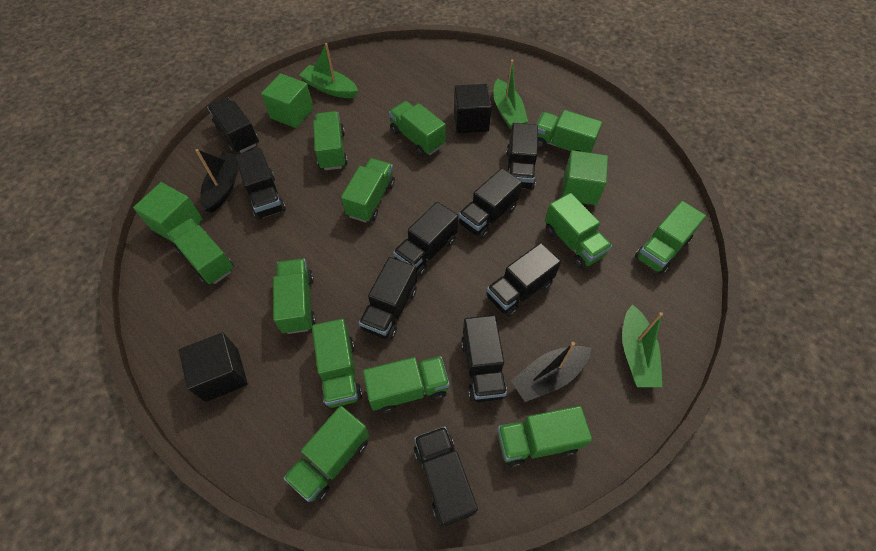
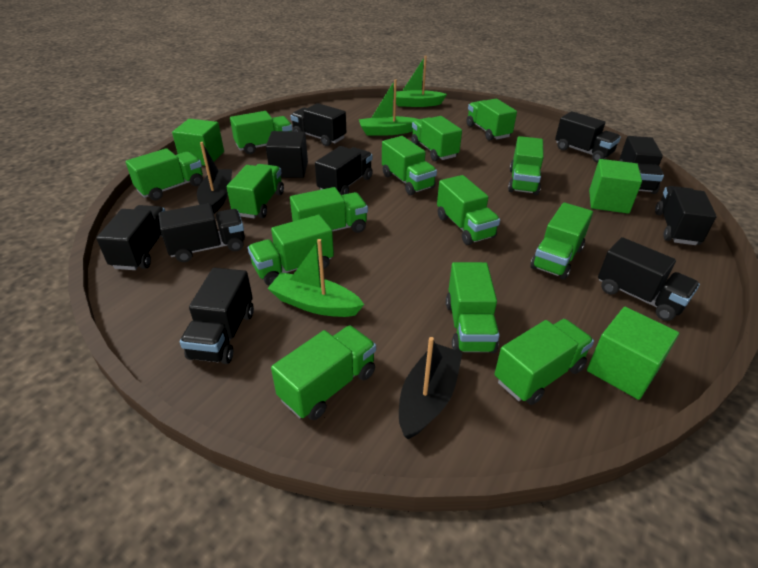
black cube: 2 -> 1
green truck: 12 -> 14

